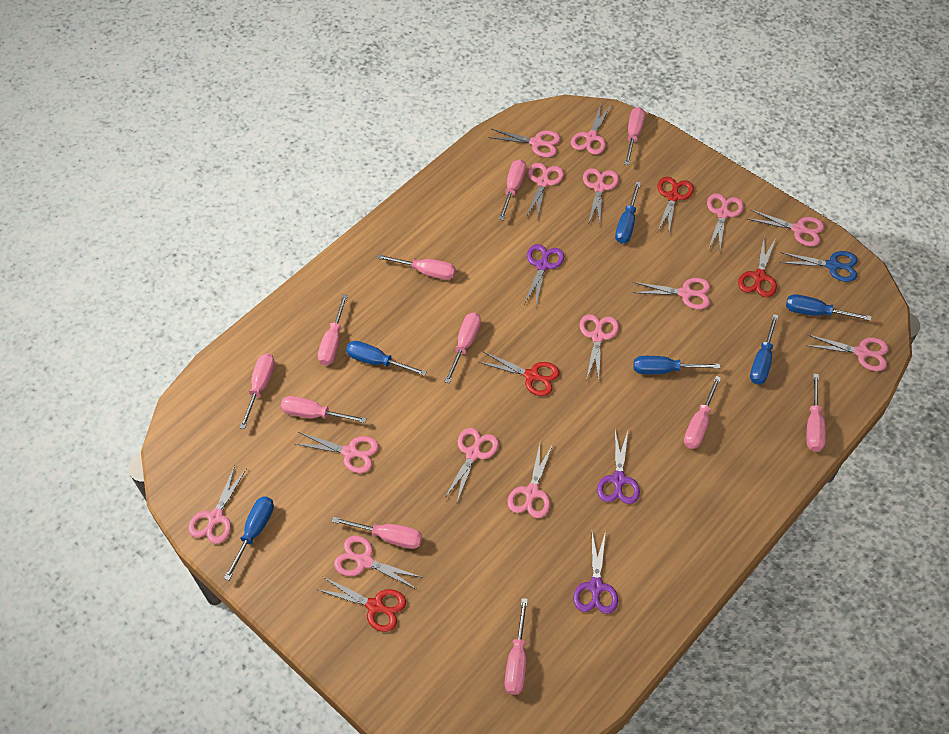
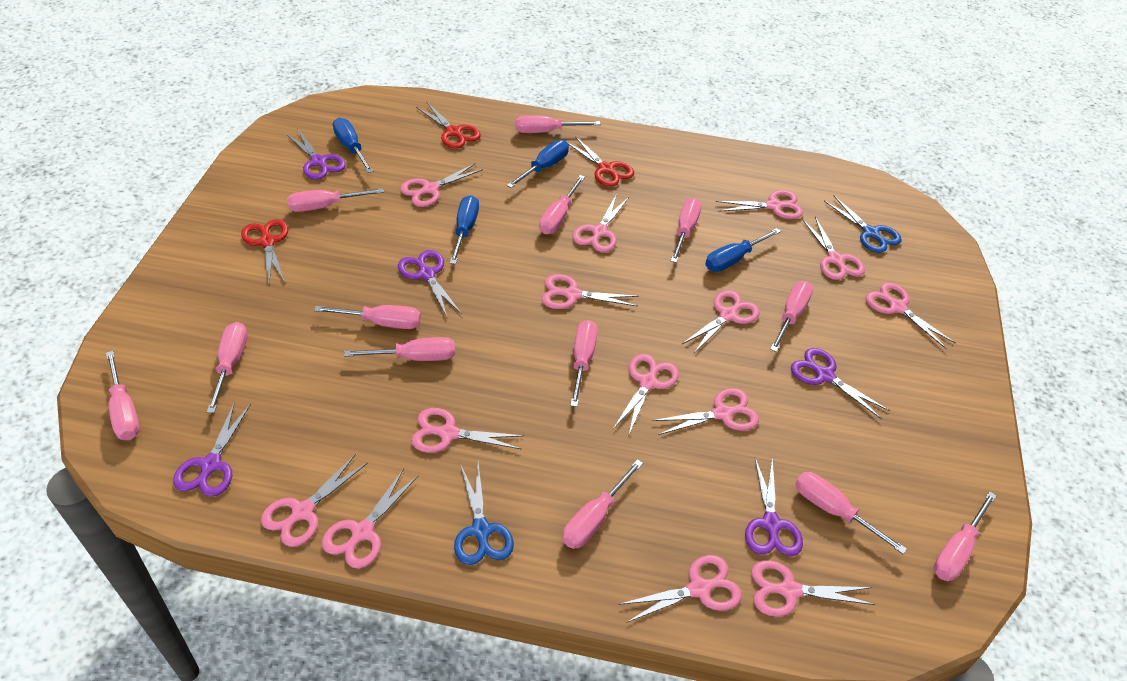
blue scissors: 1 -> 2
blue screwdriver: 6 -> 4
pink screwdriver: 11 -> 13
purple scissors: 3 -> 5
red scissors: 4 -> 3

